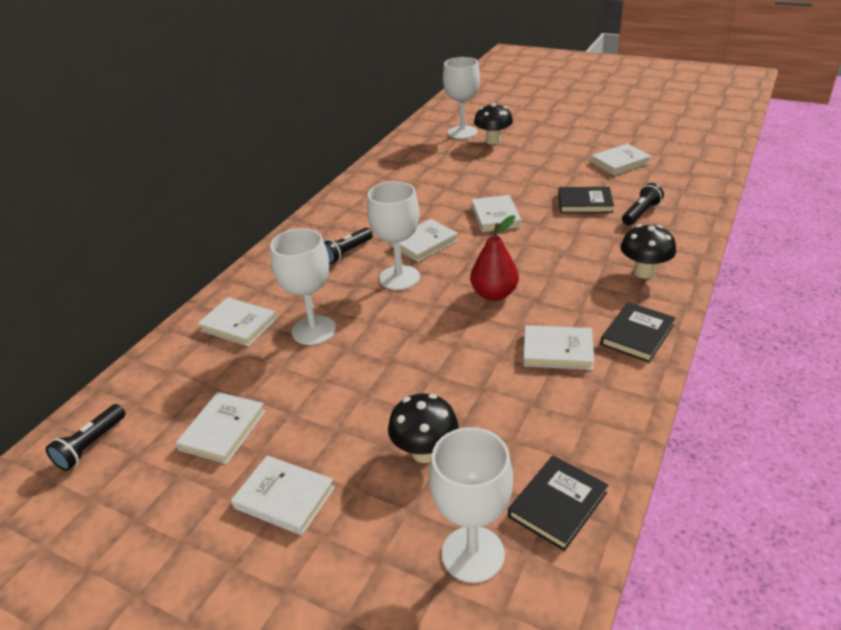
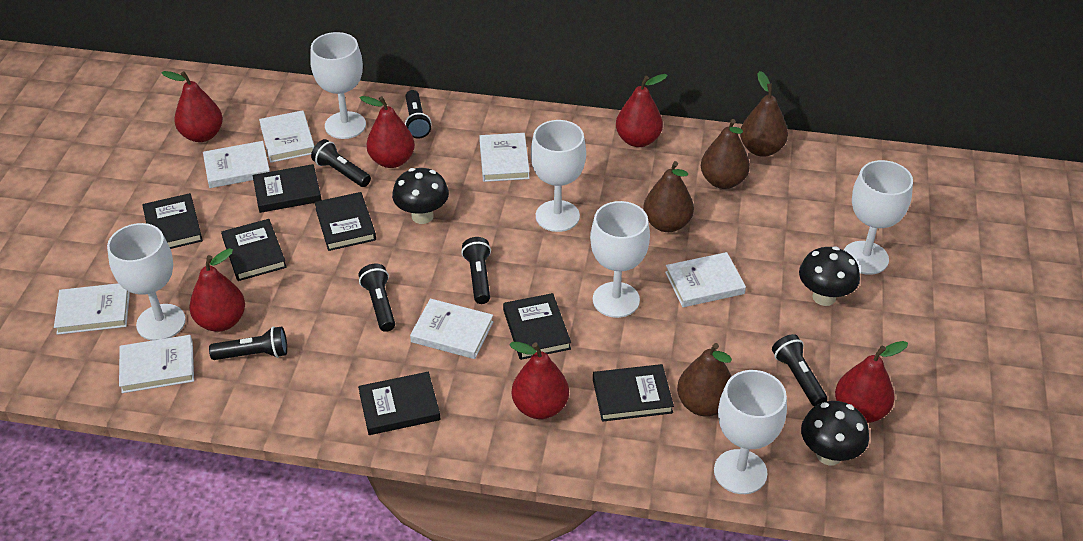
black book: 3 -> 7
black flashlight: 3 -> 6
brown pear: 0 -> 4
red pear: 1 -> 6
white goblet: 4 -> 6

